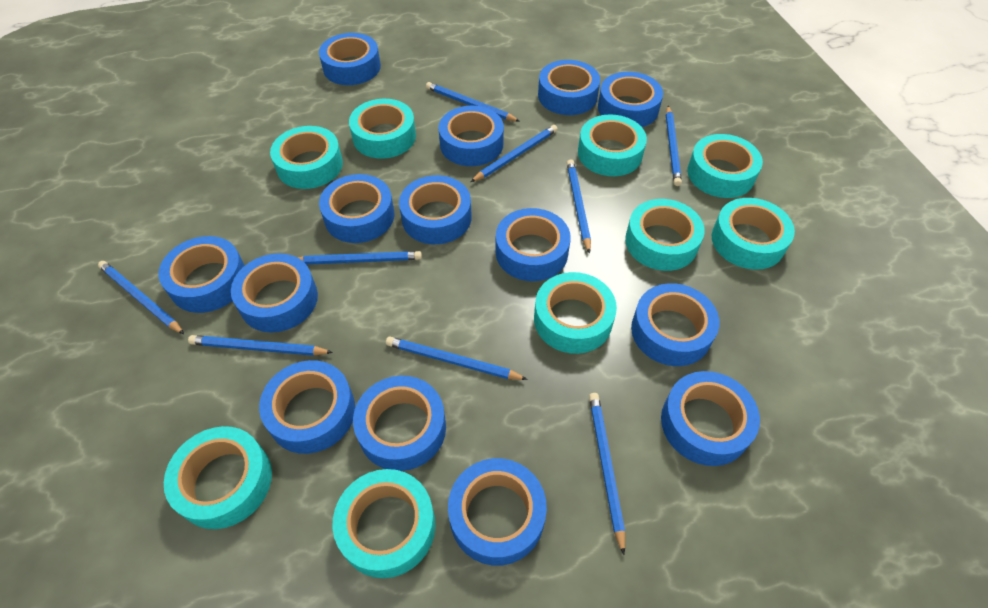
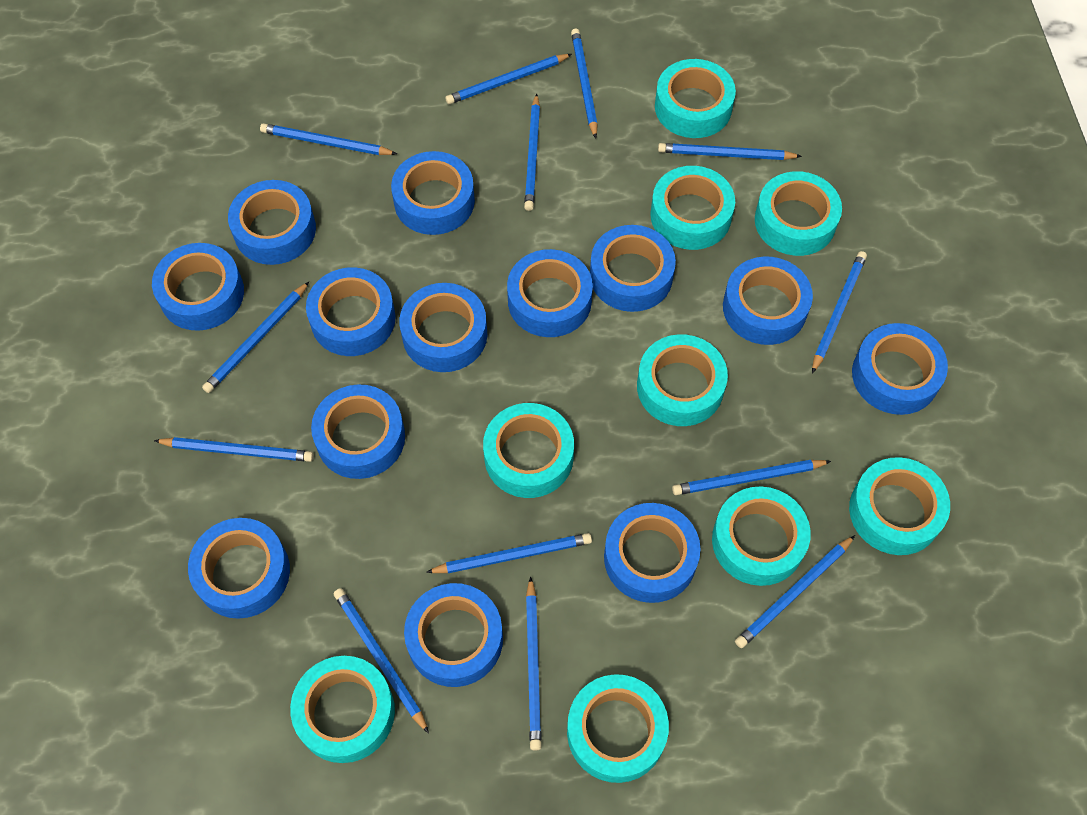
blue pencil: 9 -> 13
blue tape: 14 -> 13

